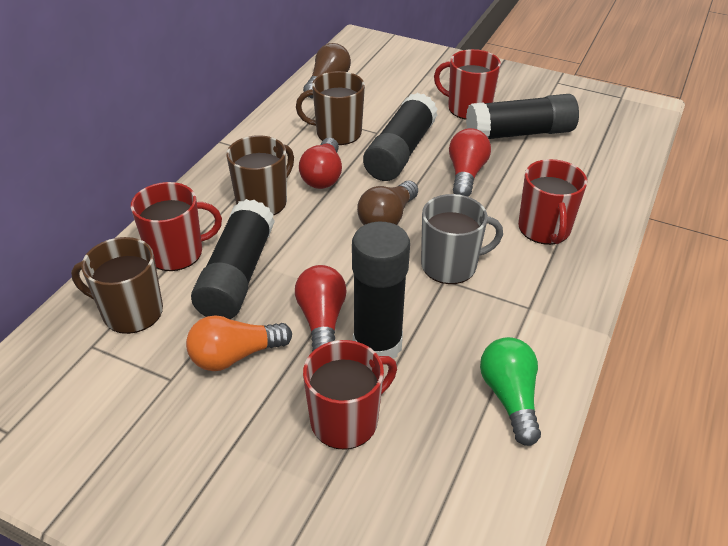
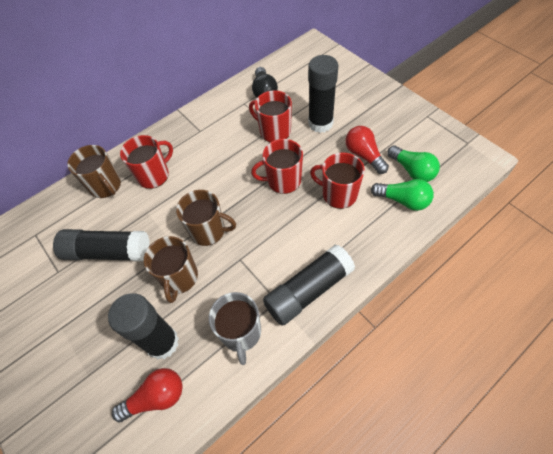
black light bulb: 0 -> 1
brown light bulb: 2 -> 0
green light bulb: 1 -> 2
orange light bulb: 1 -> 0
red light bulb: 3 -> 2

